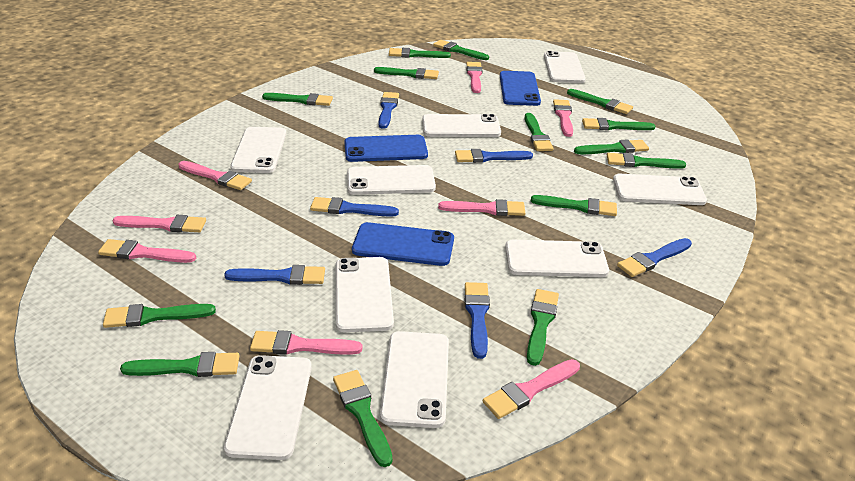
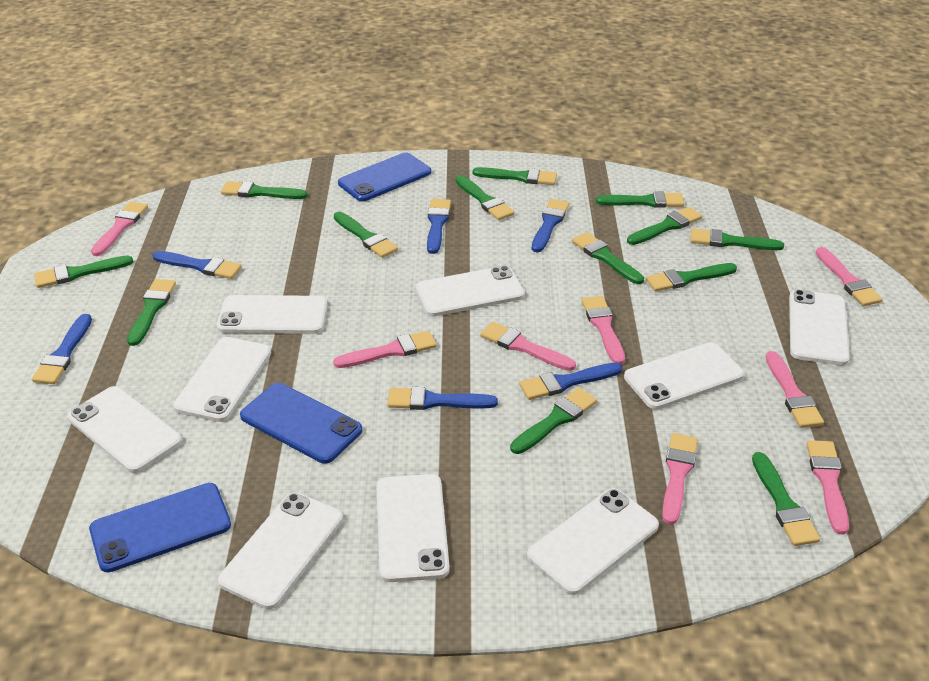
green brush: 14 -> 13

